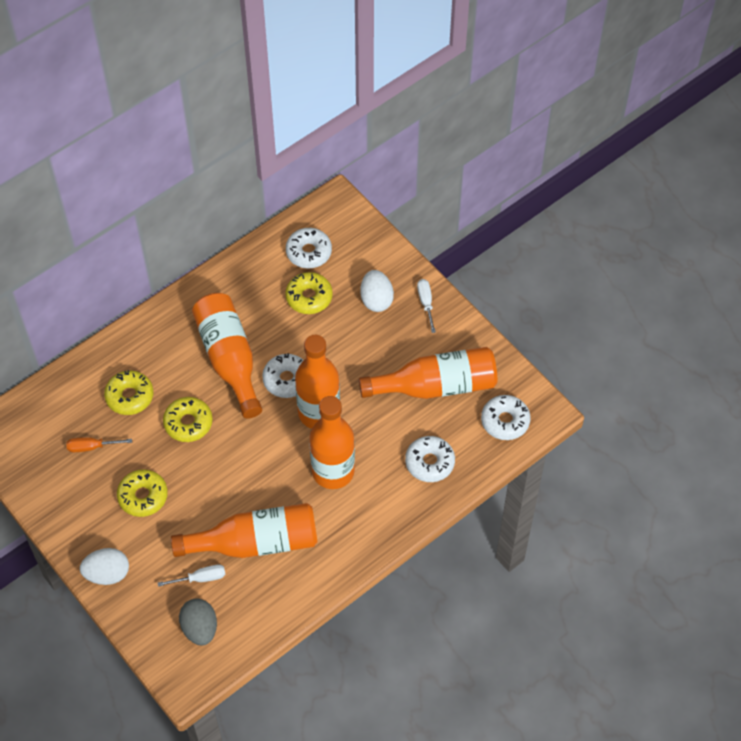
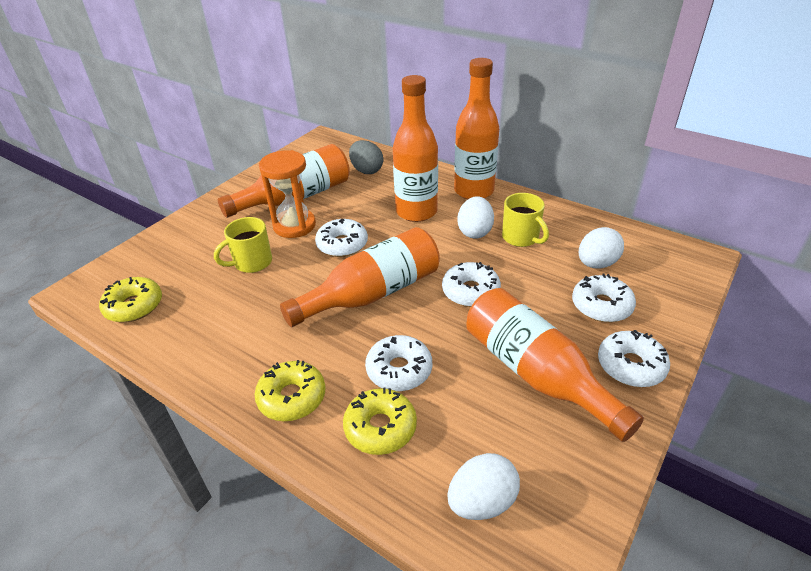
orange hourglass: 0 -> 1
orange screwdriver: 1 -> 0
white donut: 4 -> 5
white egg: 2 -> 3
white screwdriver: 2 -> 0
yellow donut: 4 -> 3
yellow mug: 0 -> 2

